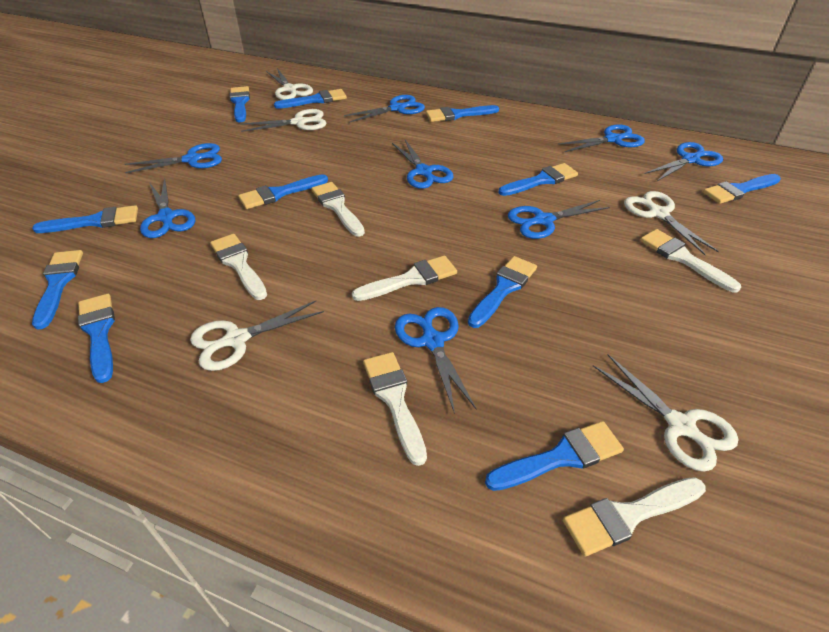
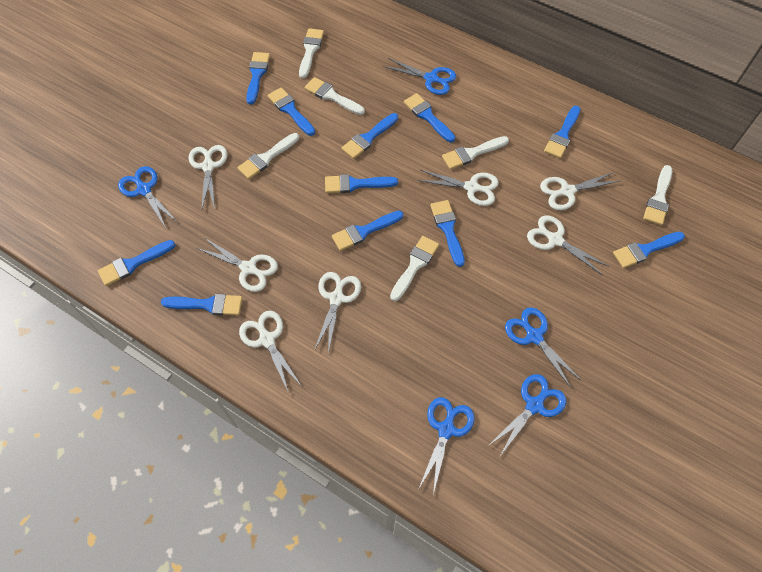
blue scissors: 8 -> 5
white scissors: 5 -> 7

